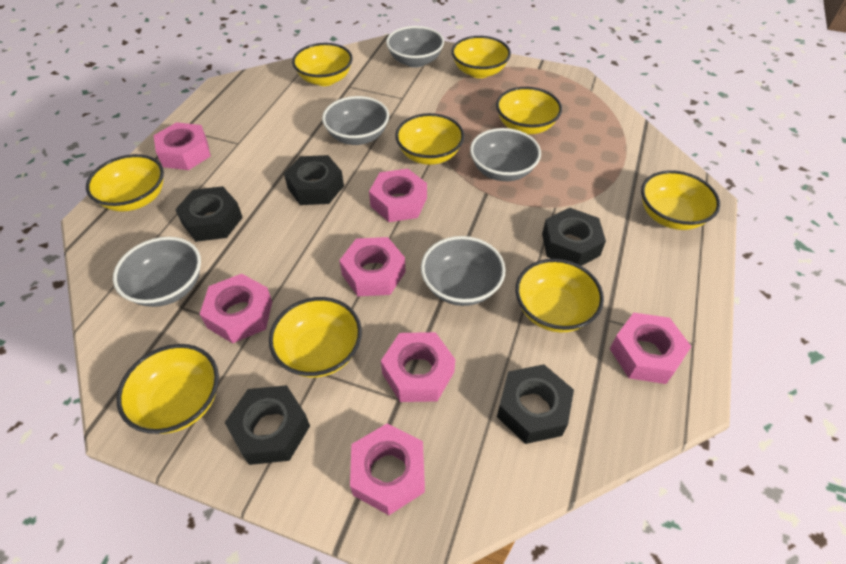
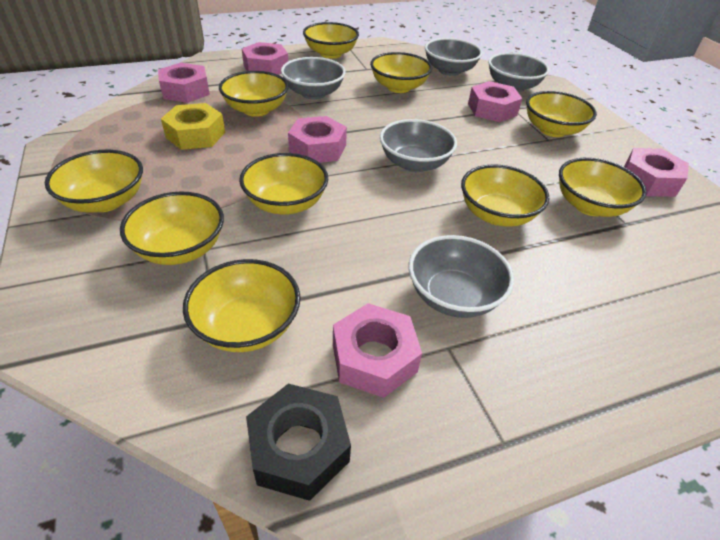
black nut: 5 -> 1
pink nut: 7 -> 6
yellow bowl: 9 -> 10
yellow nut: 0 -> 1

